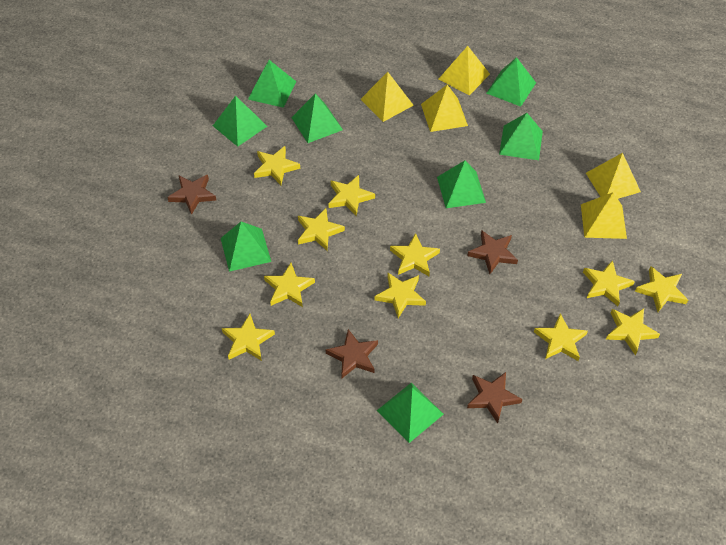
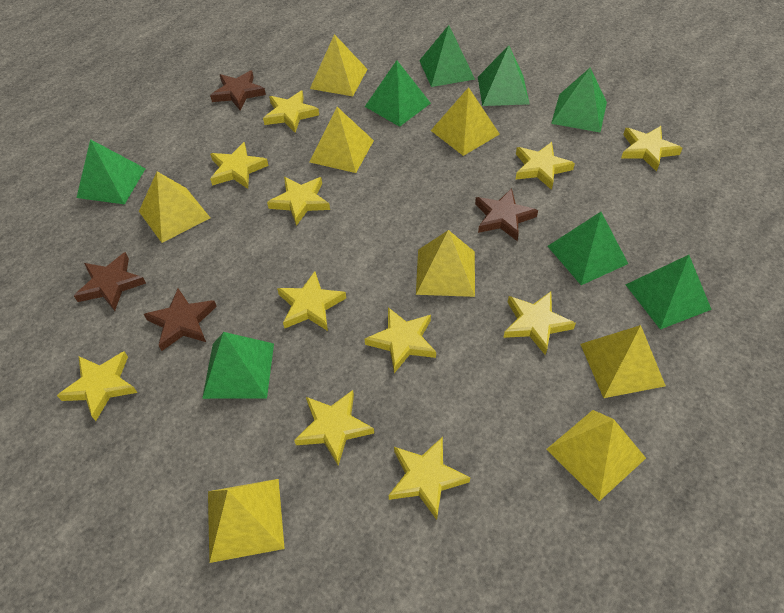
yellow pyramid: 5 -> 8

